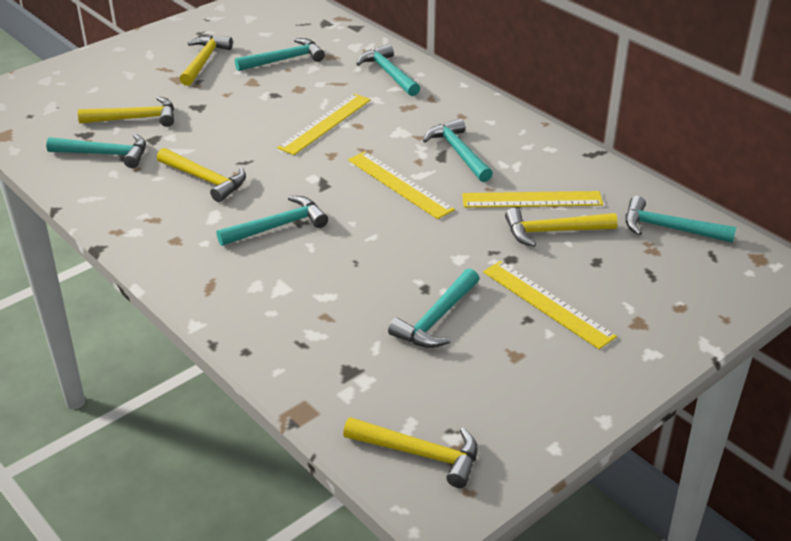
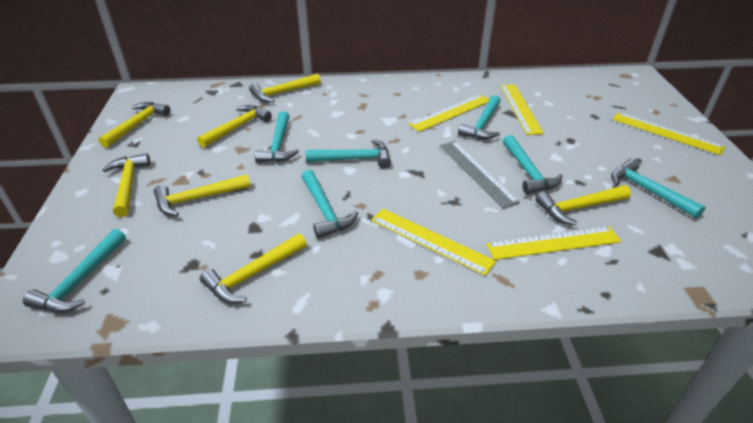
grey ruler: 0 -> 1
yellow hammer: 5 -> 7
yellow ruler: 4 -> 5

